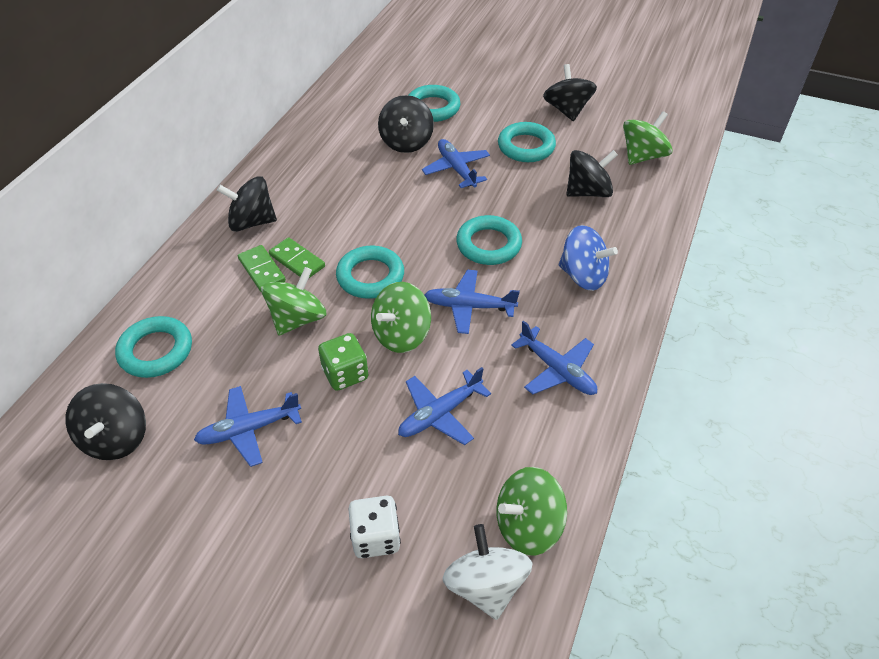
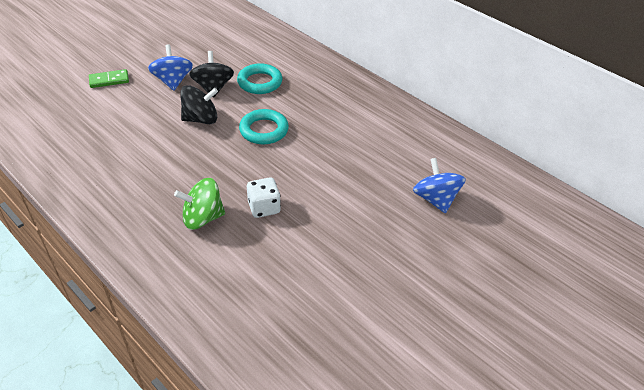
black spinning top: 5 -> 2
blue plane: 5 -> 0
blue spinning top: 1 -> 2
green dice: 1 -> 0
green domino: 2 -> 1
green spinning top: 4 -> 1
turquoise ring: 5 -> 2
white spinning top: 1 -> 0

